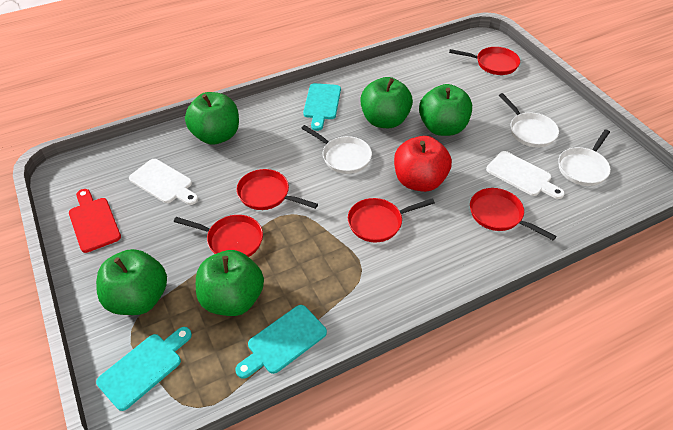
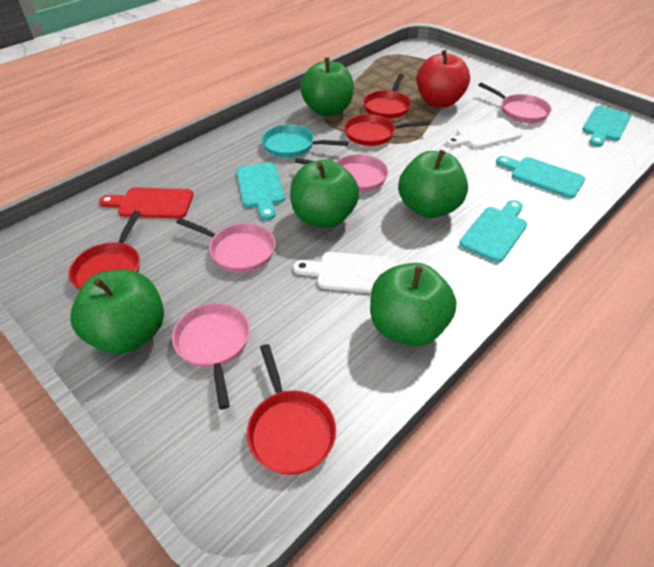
pink pan: 0 -> 4
red pan: 5 -> 4
turquoise cutting board: 3 -> 4
turquoise pan: 0 -> 1
white pan: 3 -> 0

